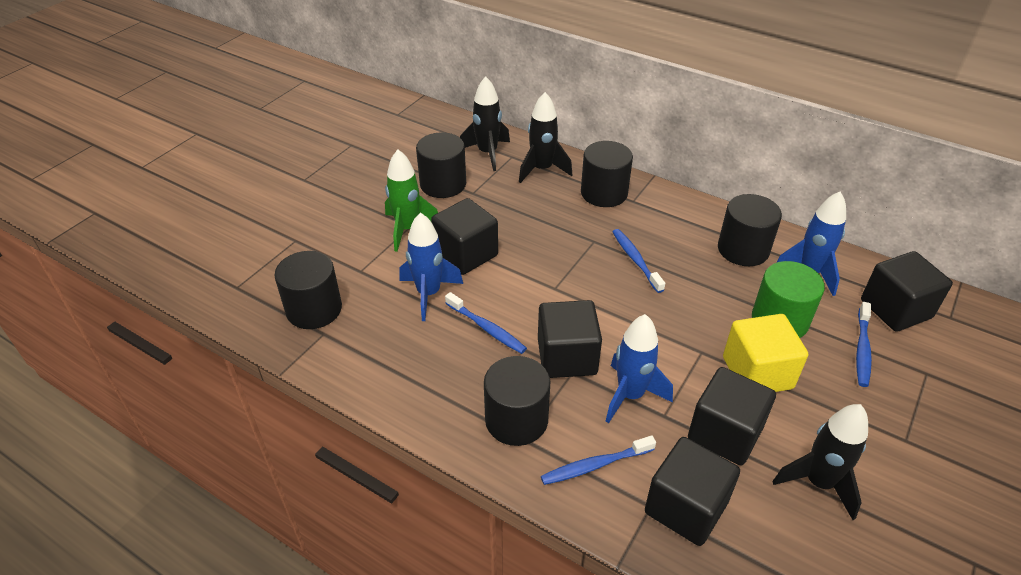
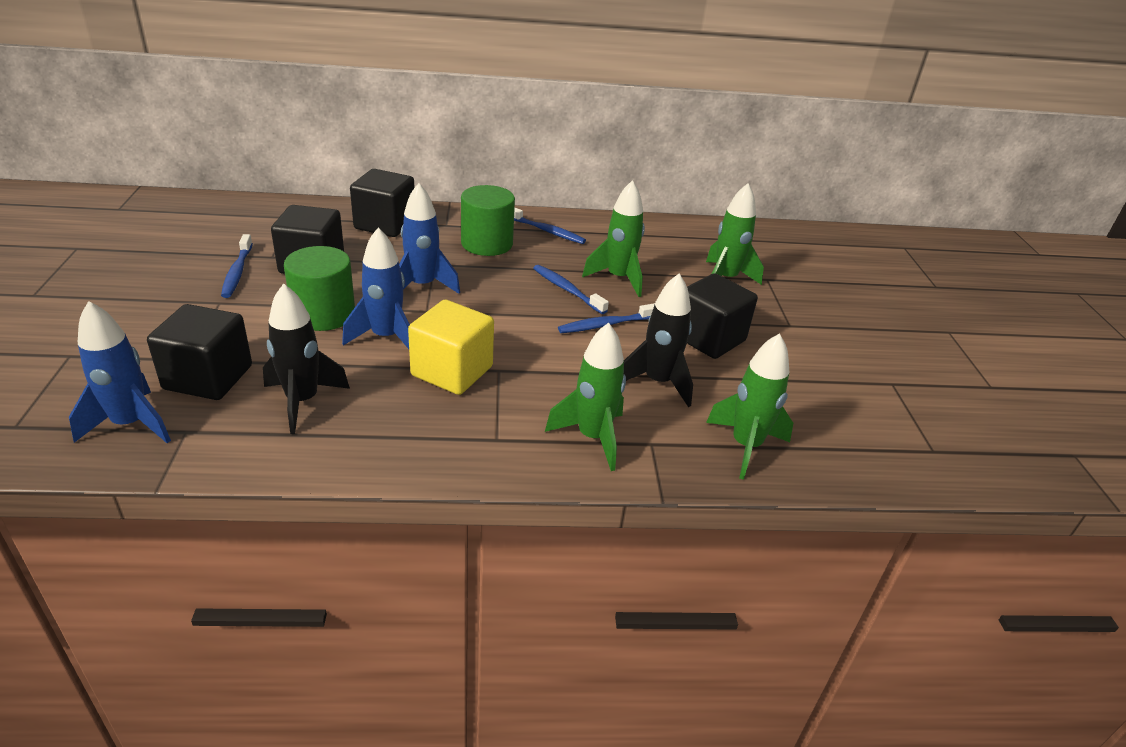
black cube: 5 -> 4
black cylinder: 5 -> 0
black rocket: 3 -> 2
green cylinder: 1 -> 2
green rocket: 1 -> 4

